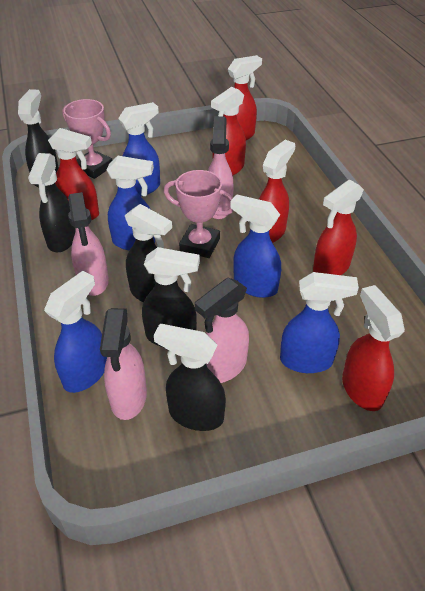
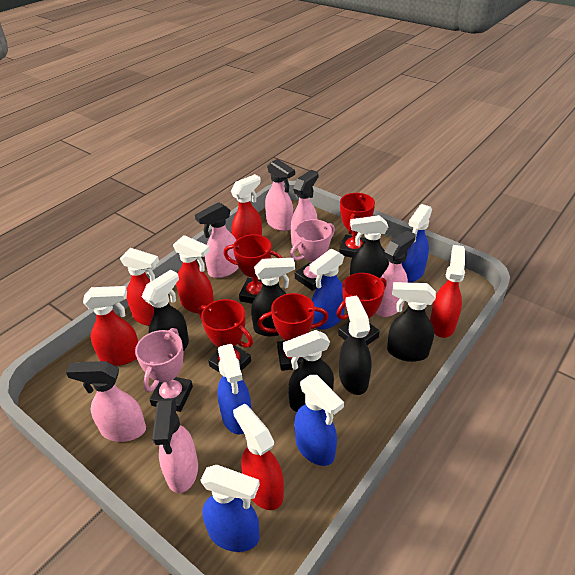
black spray bottle: 5 -> 6
pink spray bottle: 4 -> 6
red trophy: 0 -> 5

